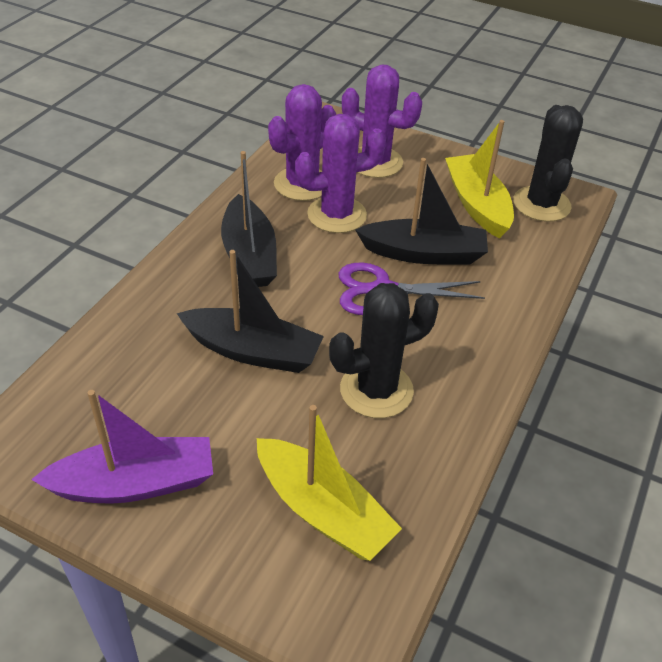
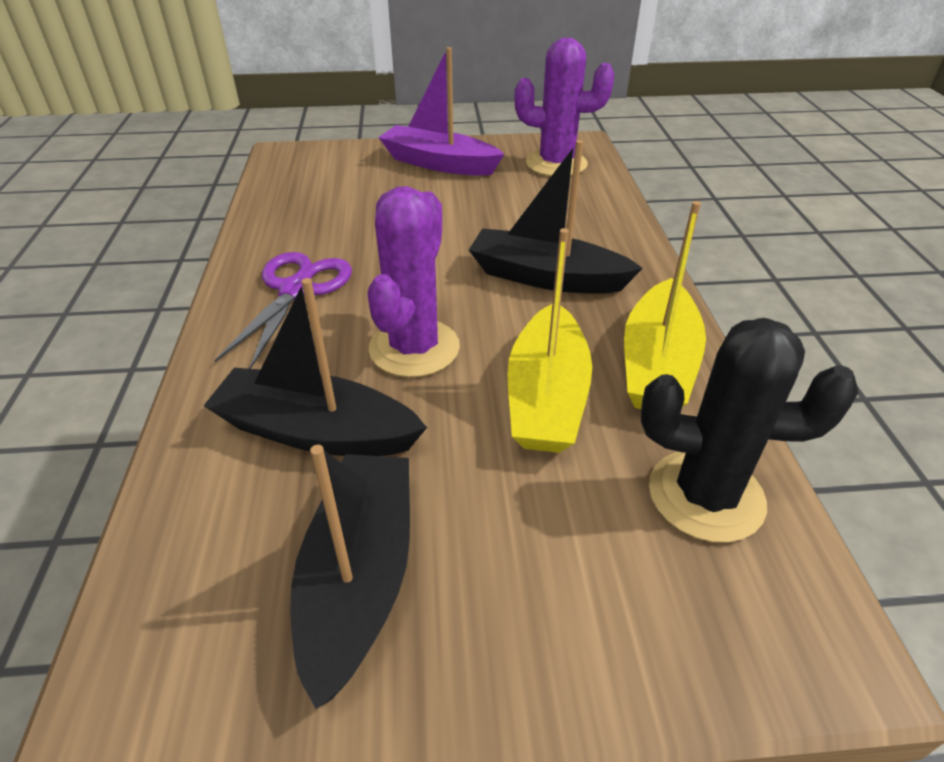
black cactus: 2 -> 1
purple cactus: 3 -> 2

